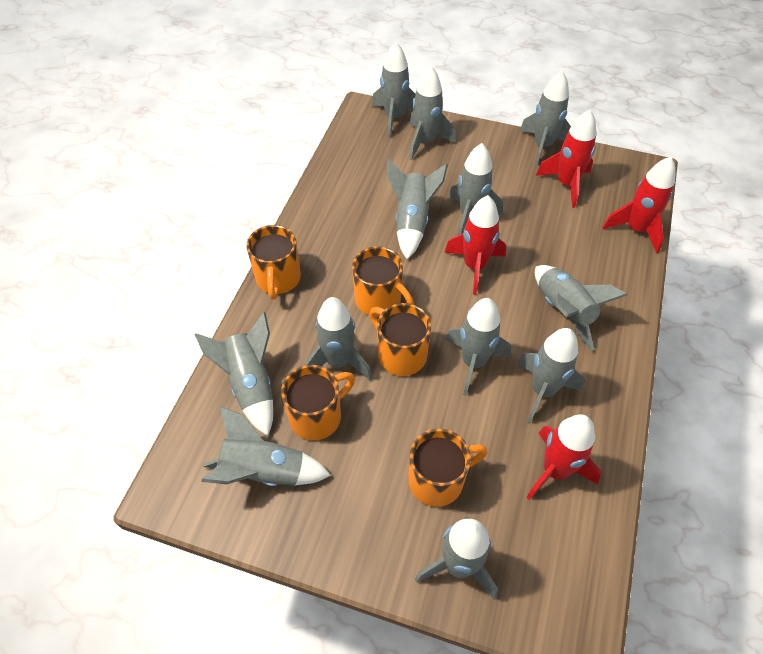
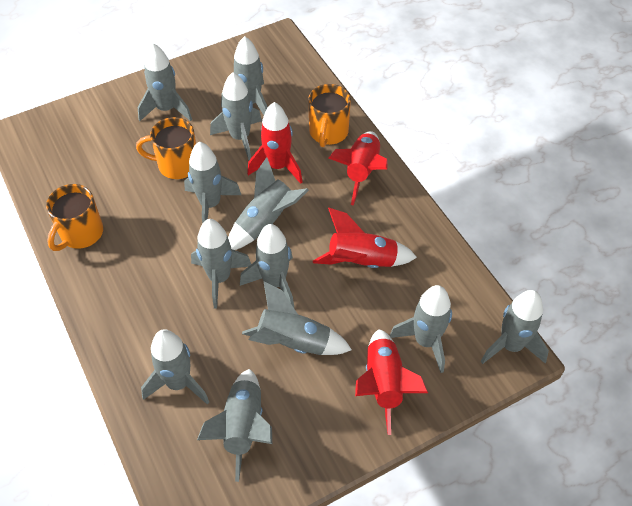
orange mug: 5 -> 3

